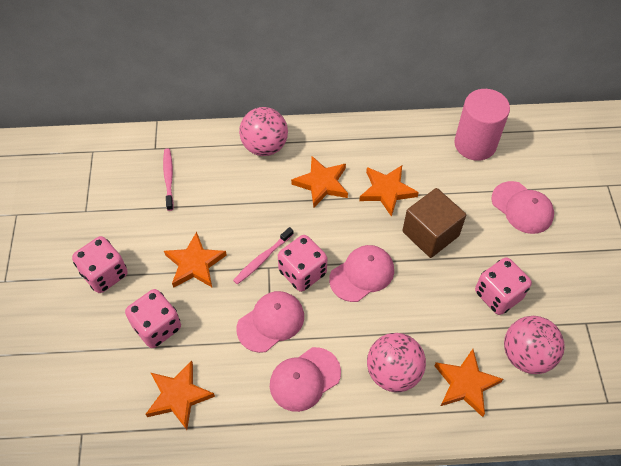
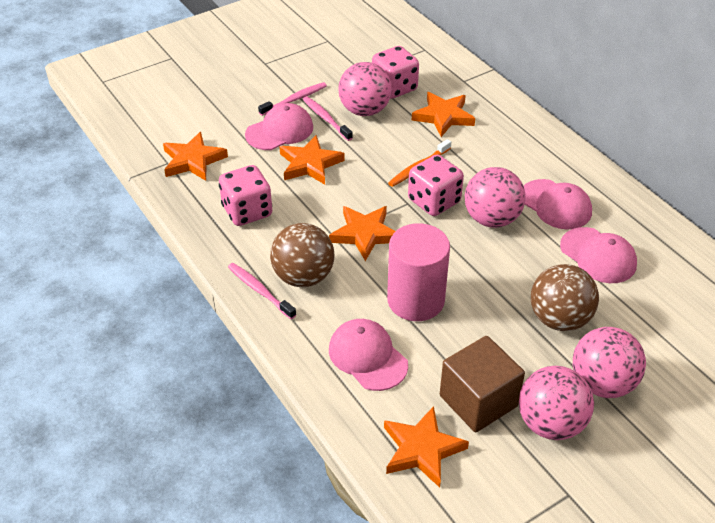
brown ball: 0 -> 2
orange toothbrush: 0 -> 1
pink ball: 3 -> 4
pink dice: 4 -> 3
pink toothbrush: 2 -> 3

